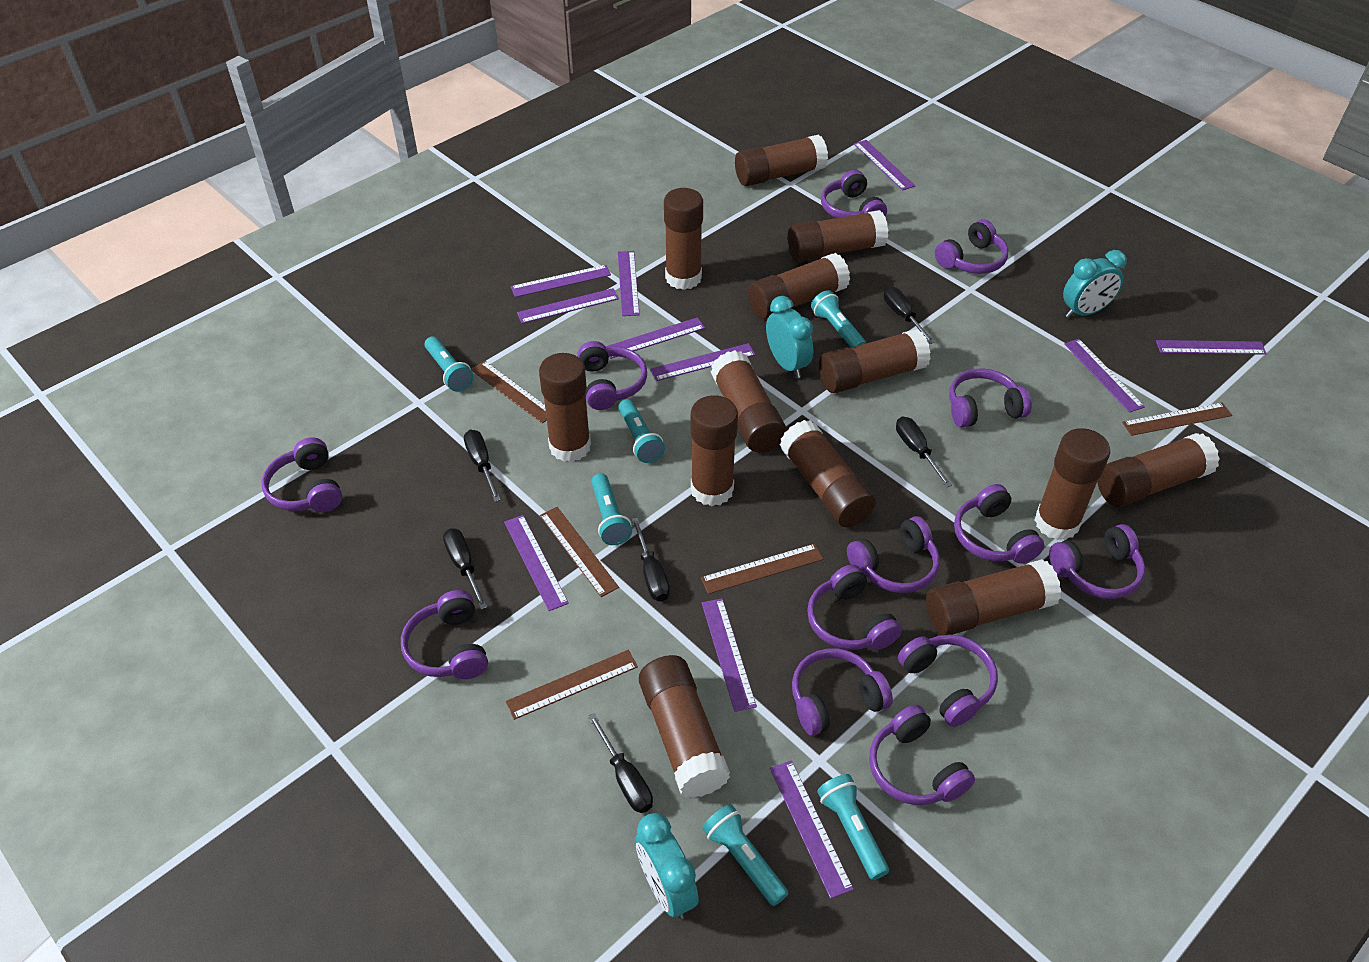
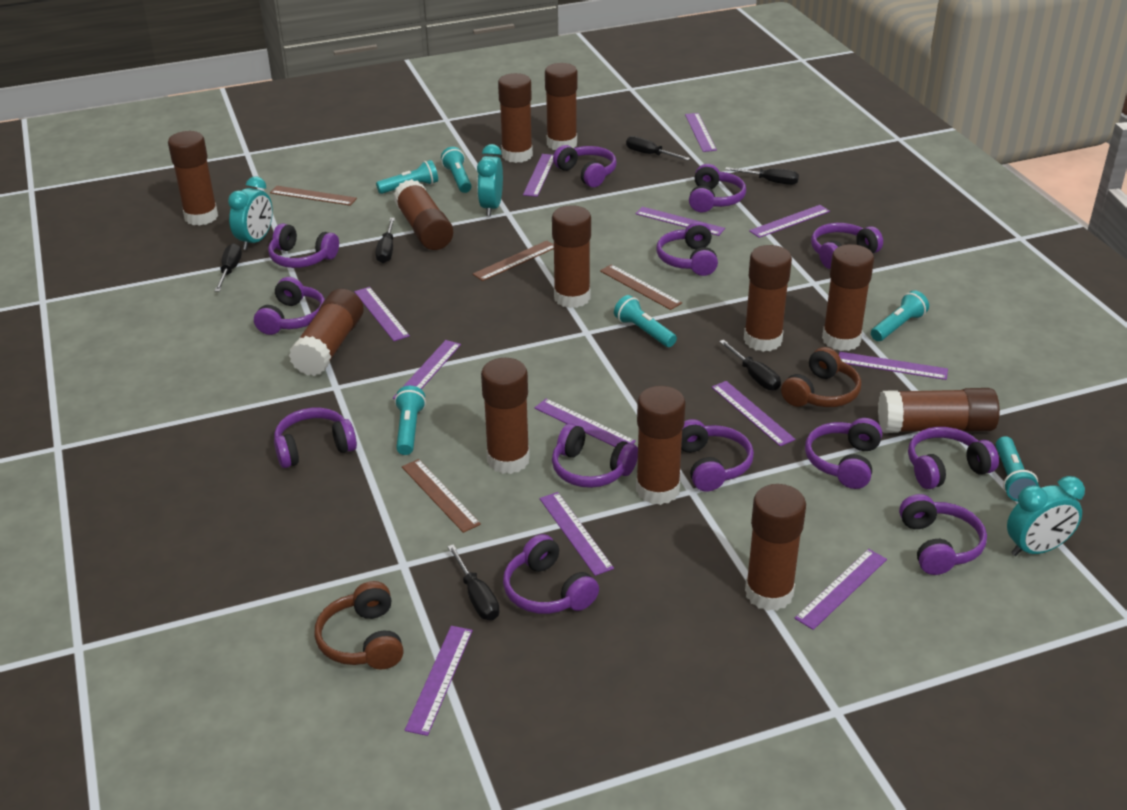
brown glue stick: 13 -> 12
brown headphones: 0 -> 2
brown ruler: 5 -> 4
purple ruler: 11 -> 12

